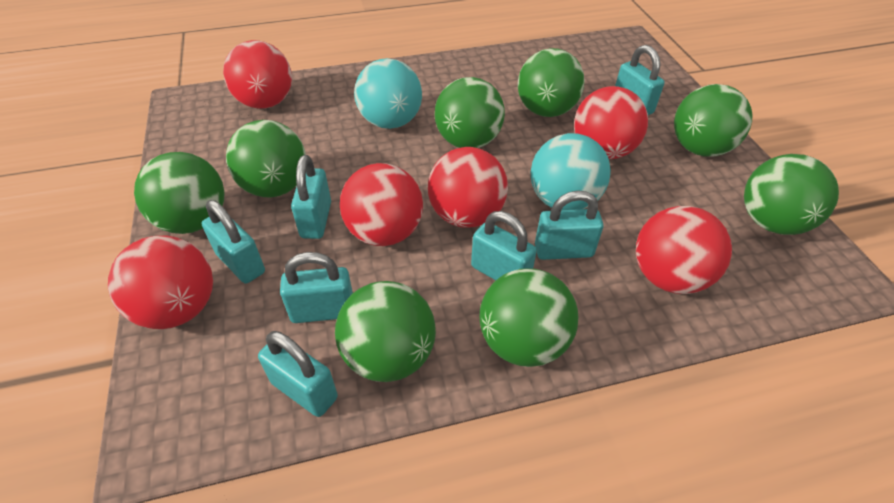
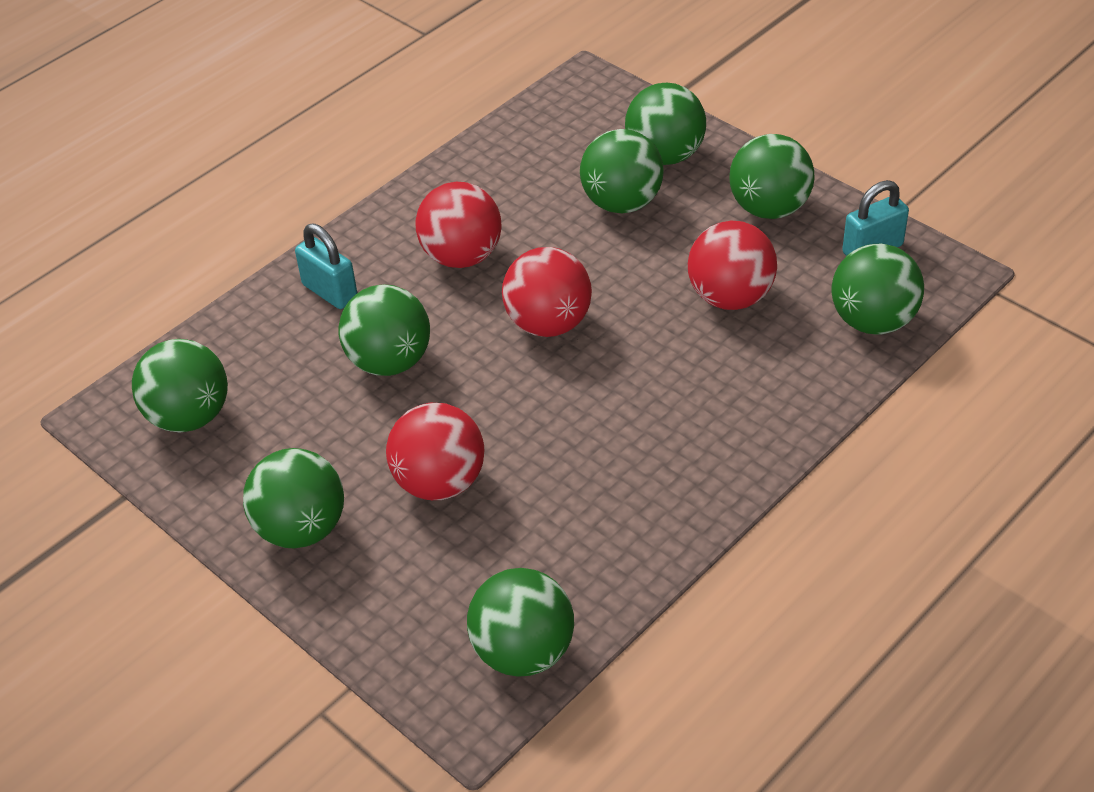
red ball: 6 -> 4
turquoise ball: 2 -> 0
turquoise padlock: 7 -> 2

